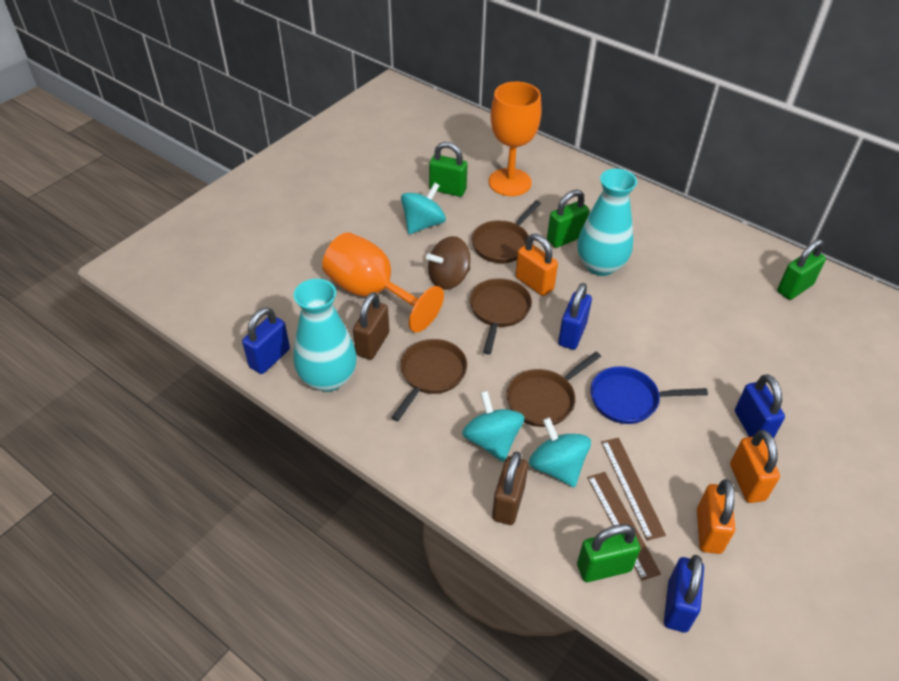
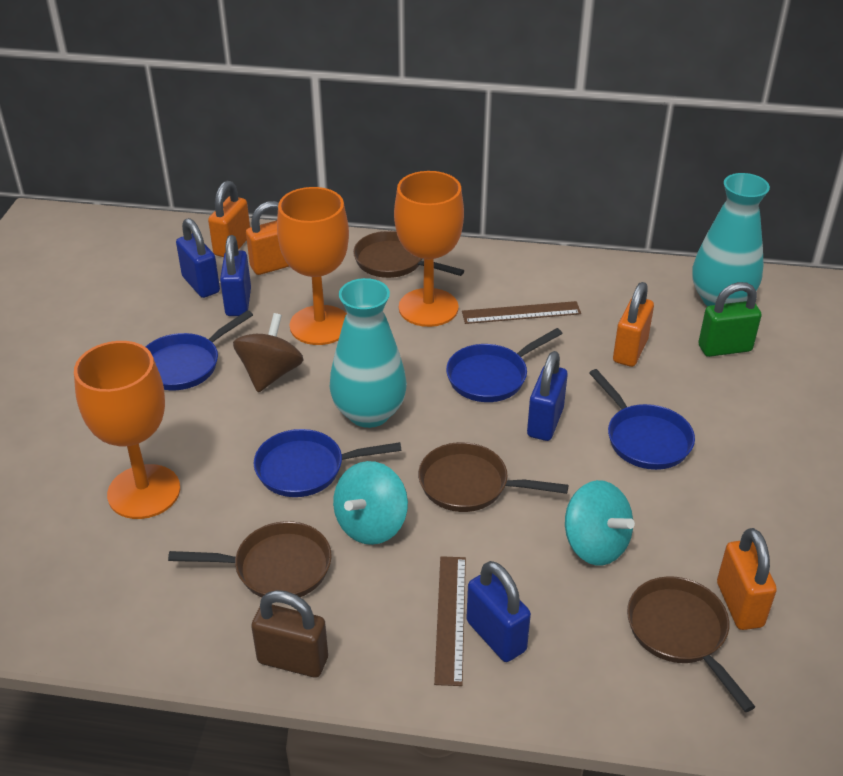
blue pan: 1 -> 4
brown padlock: 2 -> 1
green padlock: 4 -> 1
orange goblet: 2 -> 3
orange padlock: 3 -> 4
turquoise spinning top: 3 -> 2

